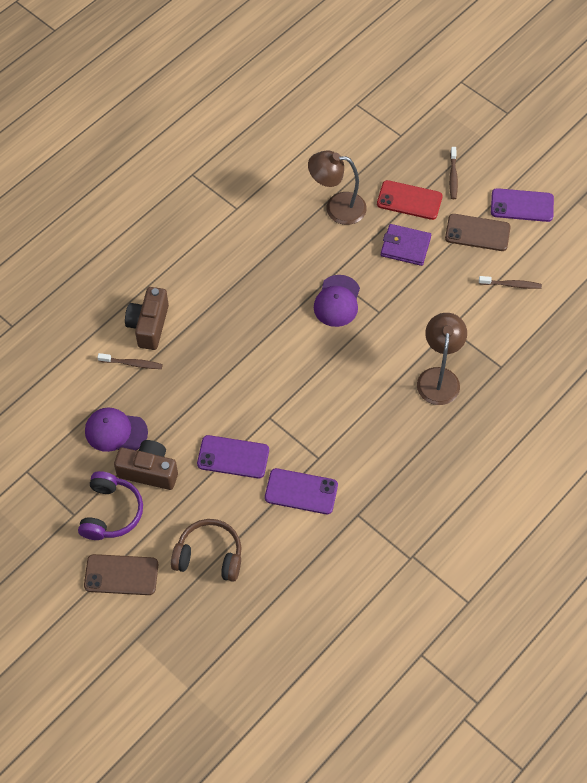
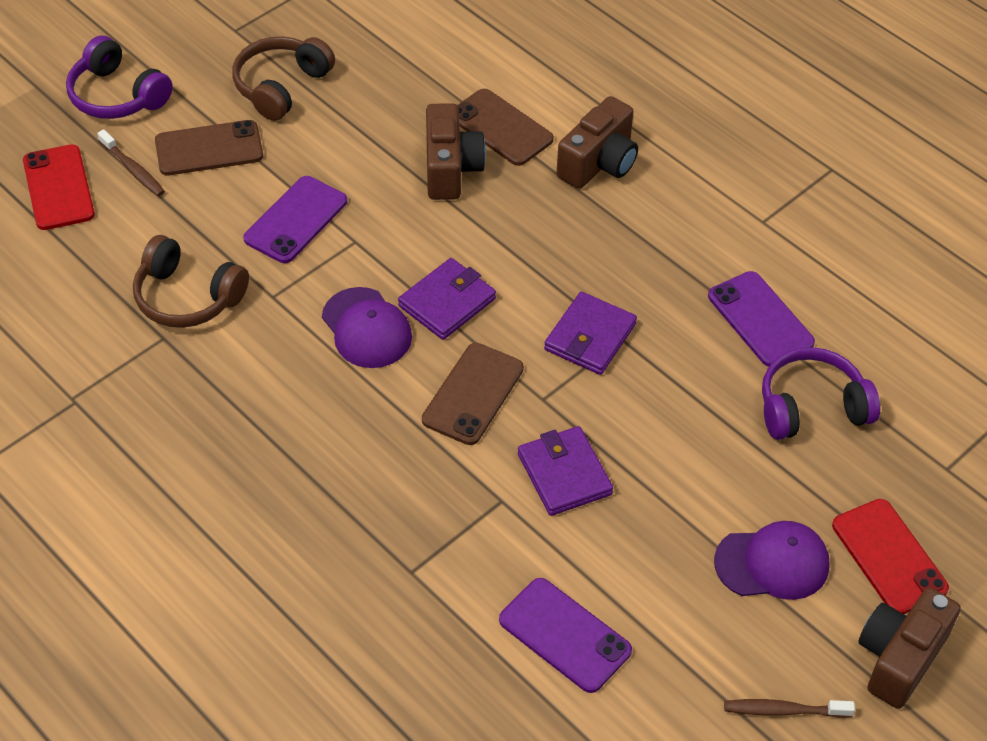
brown camera: 2 -> 3
brown headphones: 1 -> 2
brown lamp: 2 -> 0
brown phone: 2 -> 3
brown toothbrush: 3 -> 2
purple headphones: 1 -> 2
purple wallet: 1 -> 3
red phone: 1 -> 2

